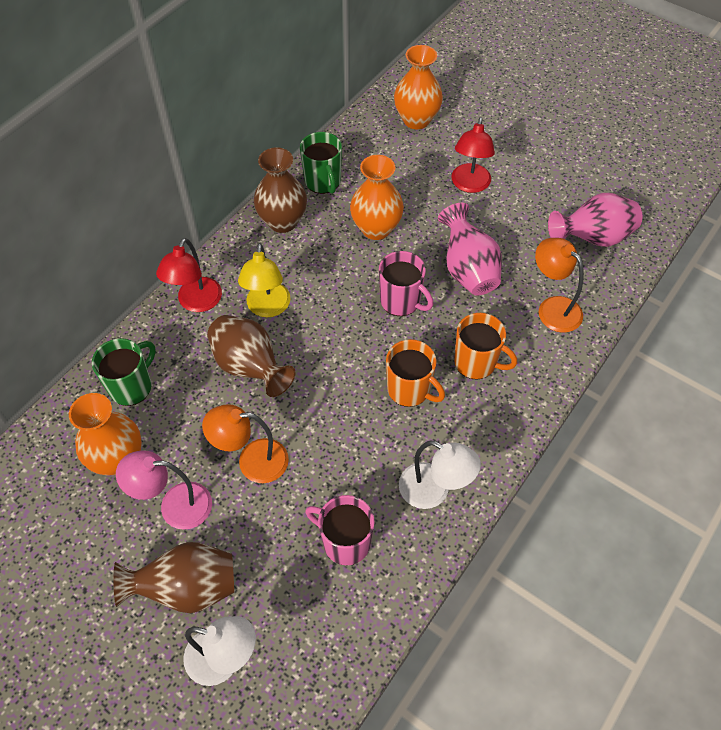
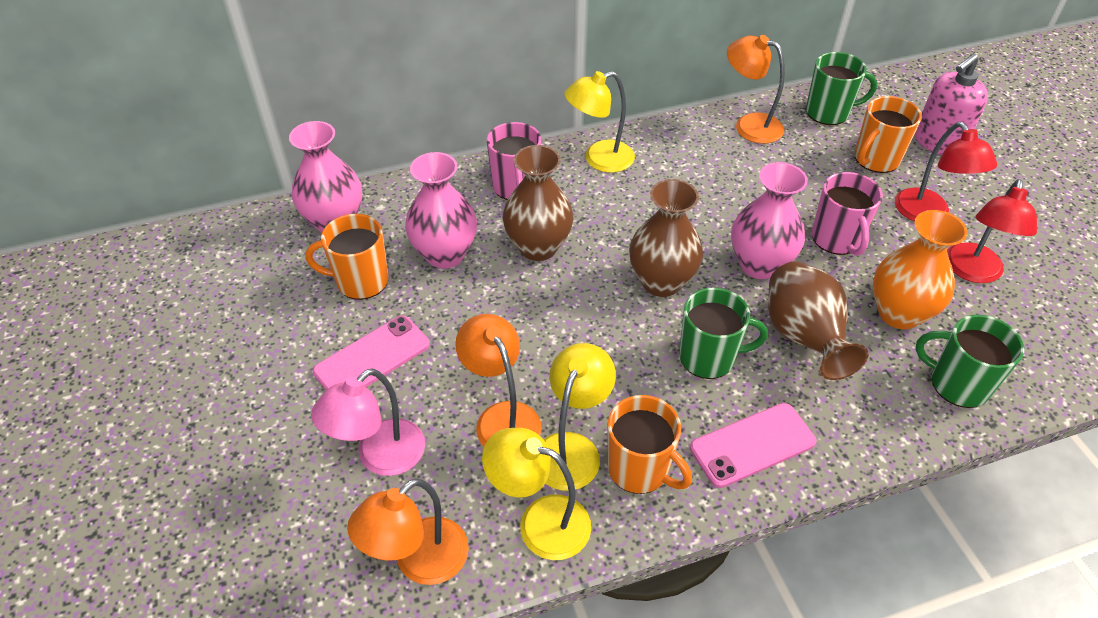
green mug: 2 -> 3
orange lamp: 2 -> 3
orange mug: 2 -> 3
orange vase: 3 -> 1
pink phone: 0 -> 2
pink soap dispenser: 0 -> 1
pink vase: 2 -> 3
white lamp: 2 -> 0
yellow lamp: 1 -> 3

